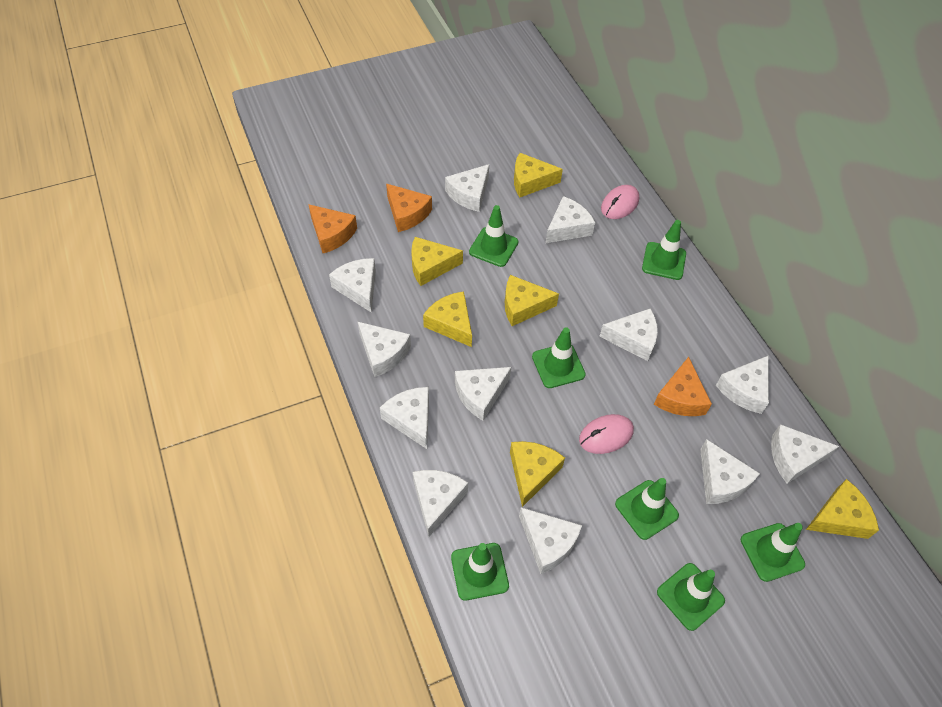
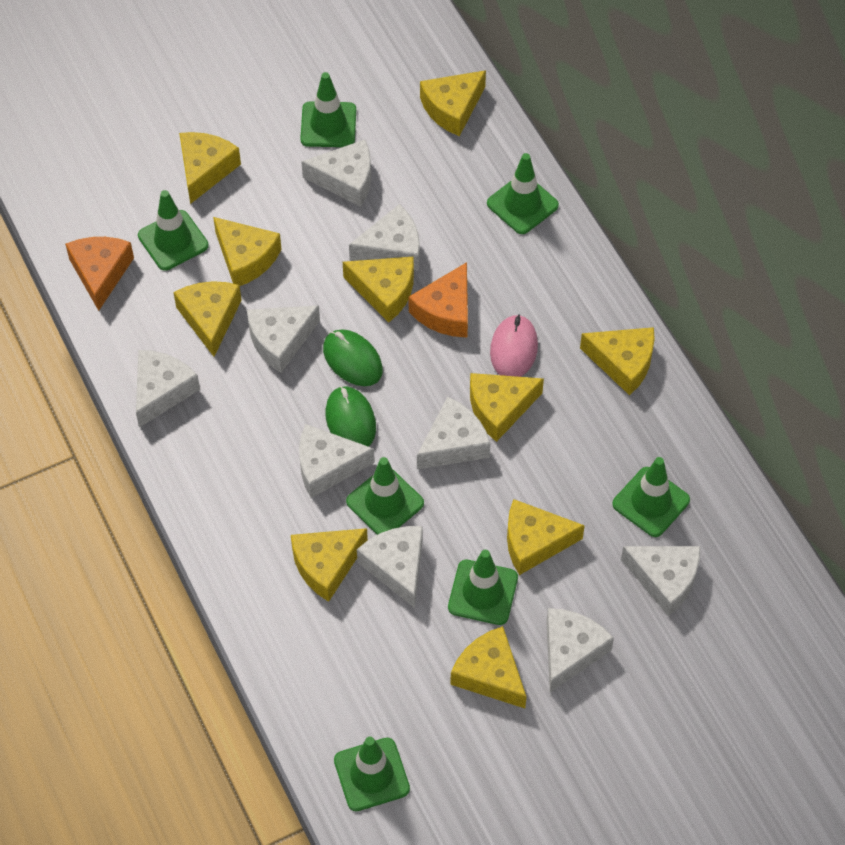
green mouse: 0 -> 2
orange cheese: 3 -> 2
pink mouse: 2 -> 1
white cheese: 12 -> 9
yellow cheese: 6 -> 10

